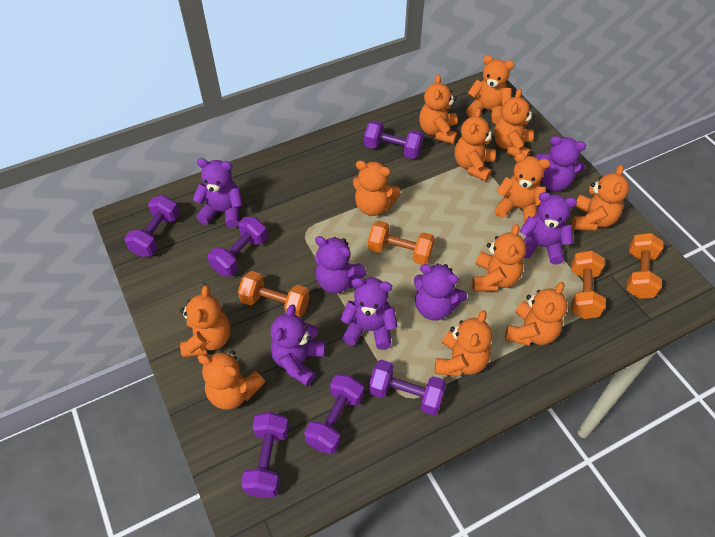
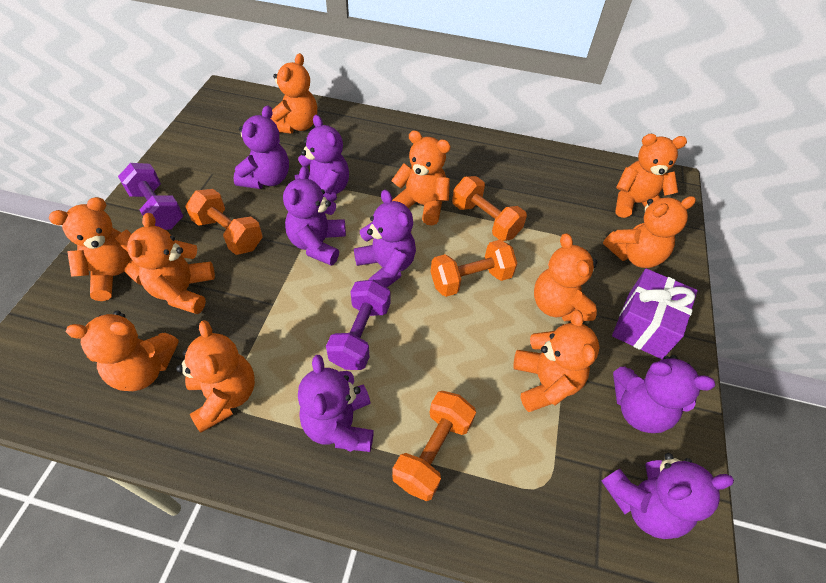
orange teddy bear: 12 -> 10
purple dumbbell: 6 -> 2
purple gift: 0 -> 1

